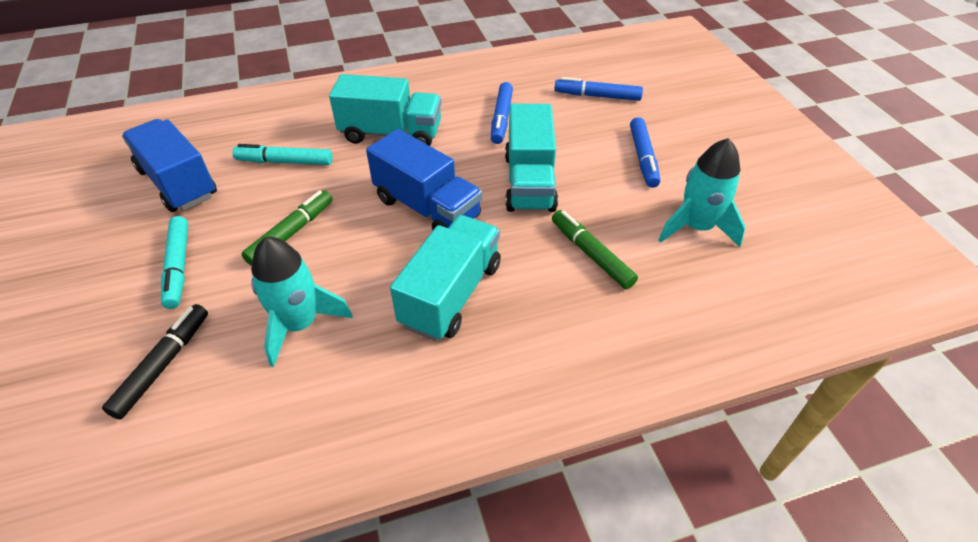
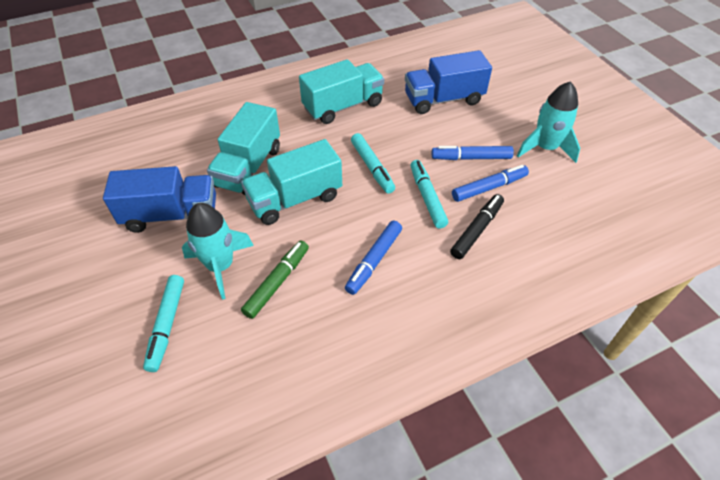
green marker: 2 -> 1
turquoise marker: 2 -> 3

